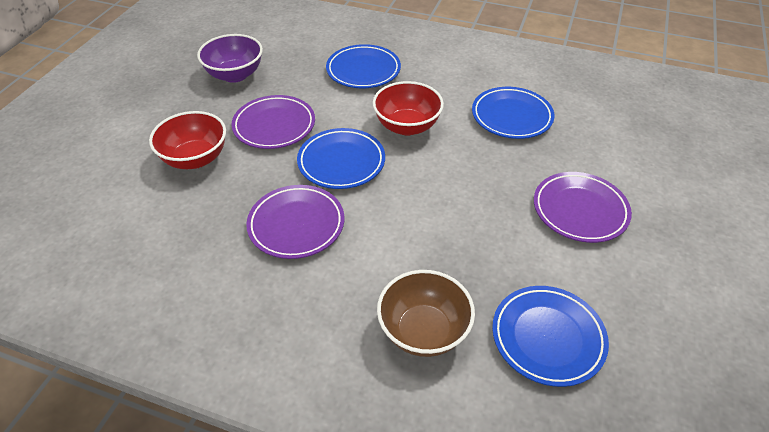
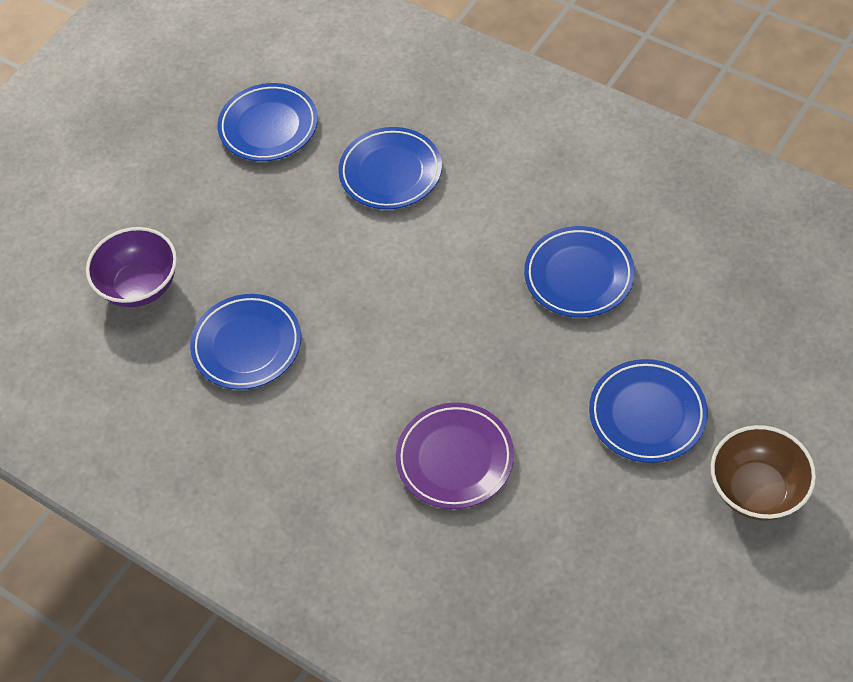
blue plate: 4 -> 5
purple plate: 3 -> 1
red bowl: 2 -> 0

